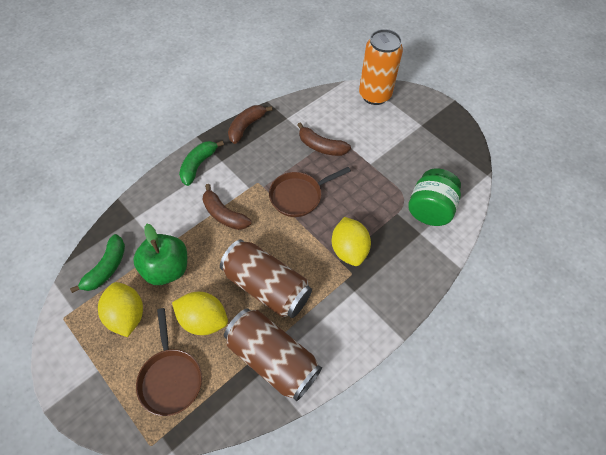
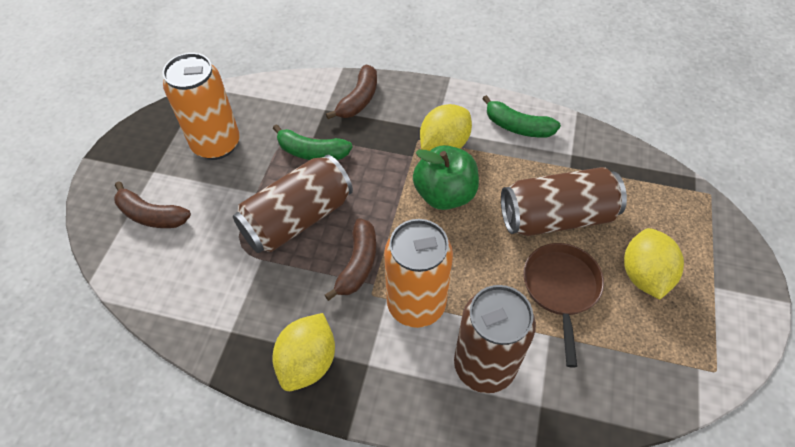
brown can: 2 -> 3
brown pan: 2 -> 1
green jar: 1 -> 0
orange can: 1 -> 2

